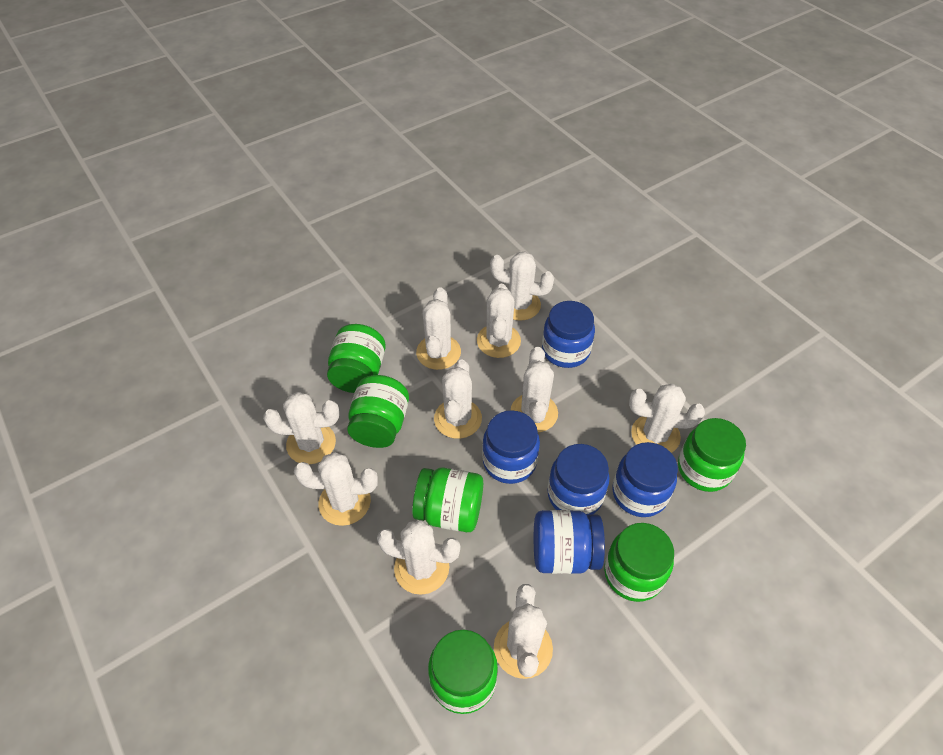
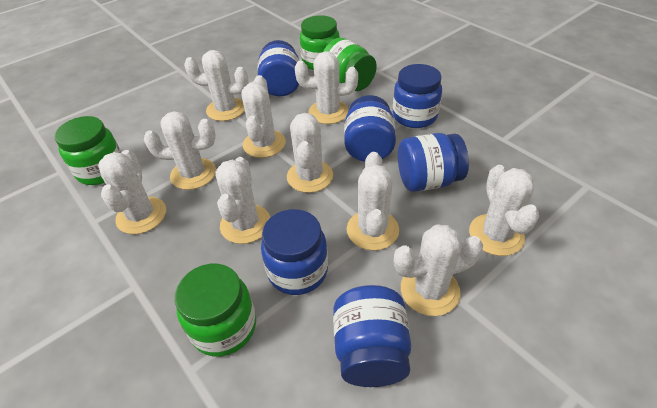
blue jar: 5 -> 6
green jar: 6 -> 4

